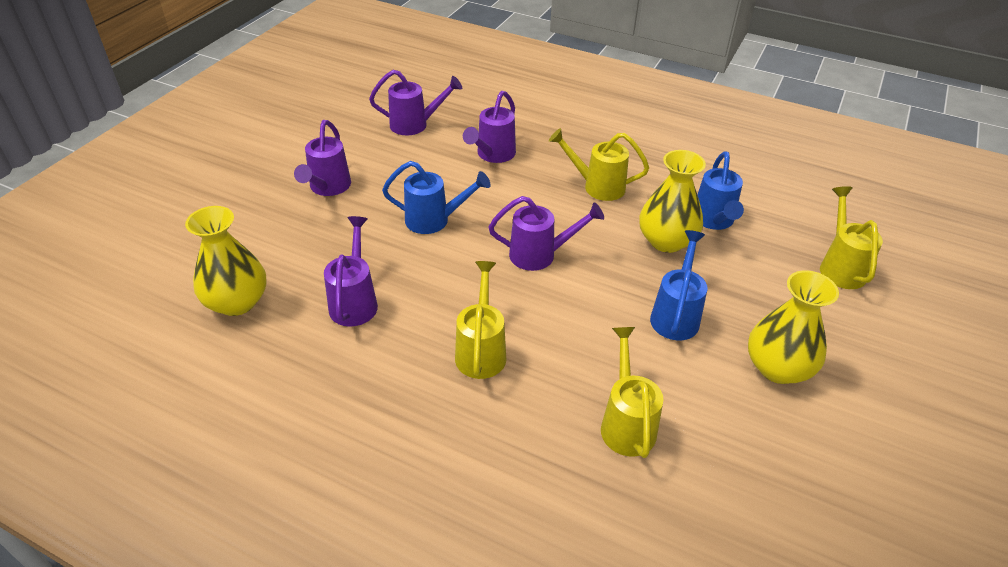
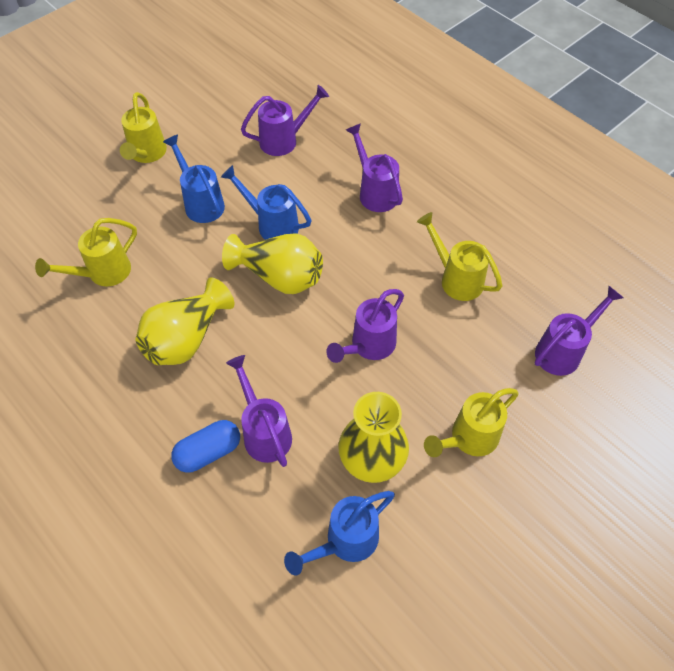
blue capsule: 0 -> 1

